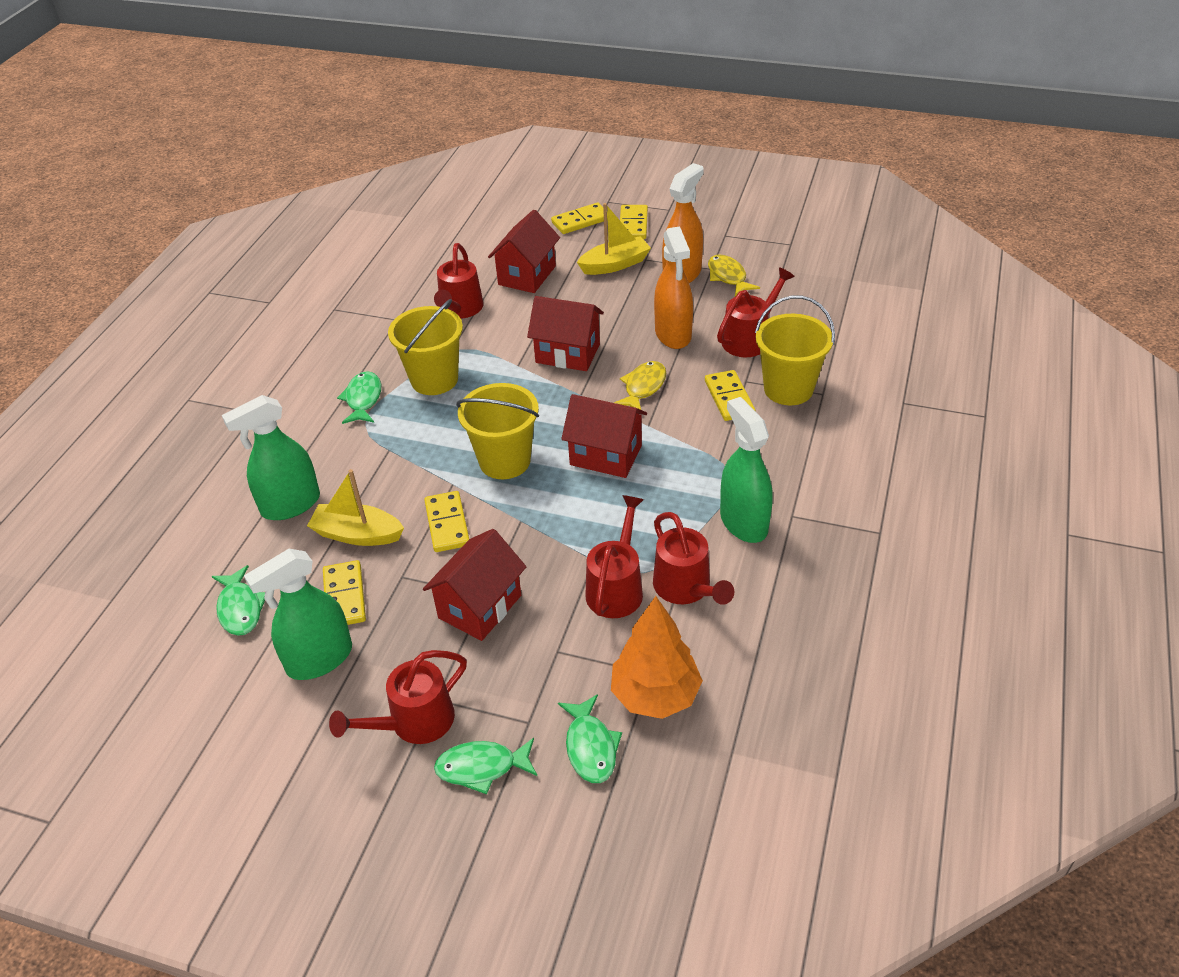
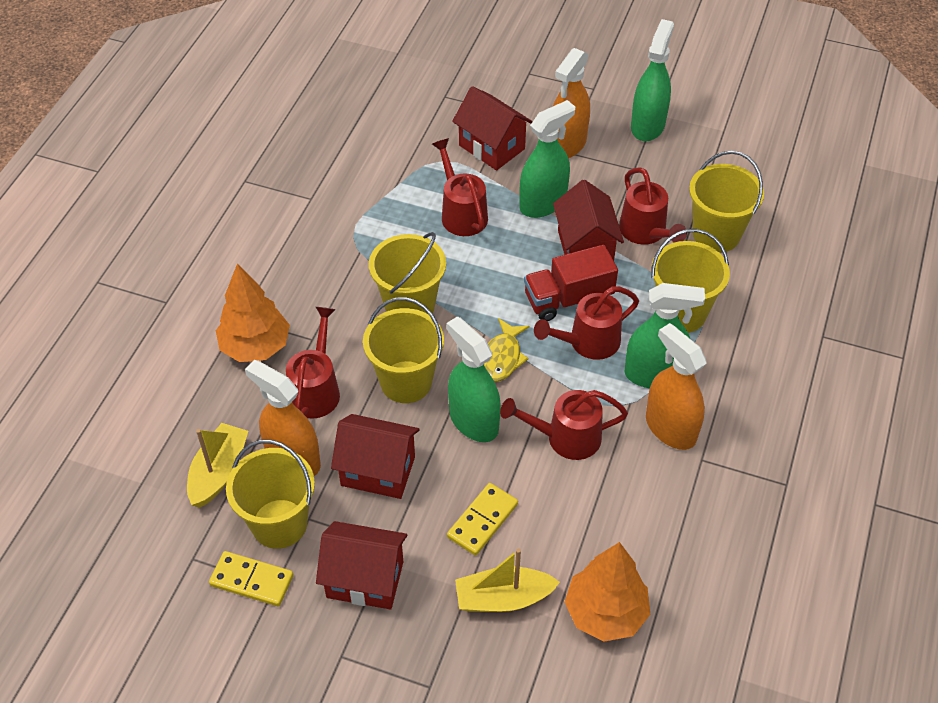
green fish: 4 -> 0
green spray bottle: 3 -> 4
orange spray bottle: 2 -> 3
orange tree: 1 -> 2
red truck: 0 -> 1
yellow bucket: 3 -> 5
yellow domino: 5 -> 2
yellow fish: 2 -> 1

